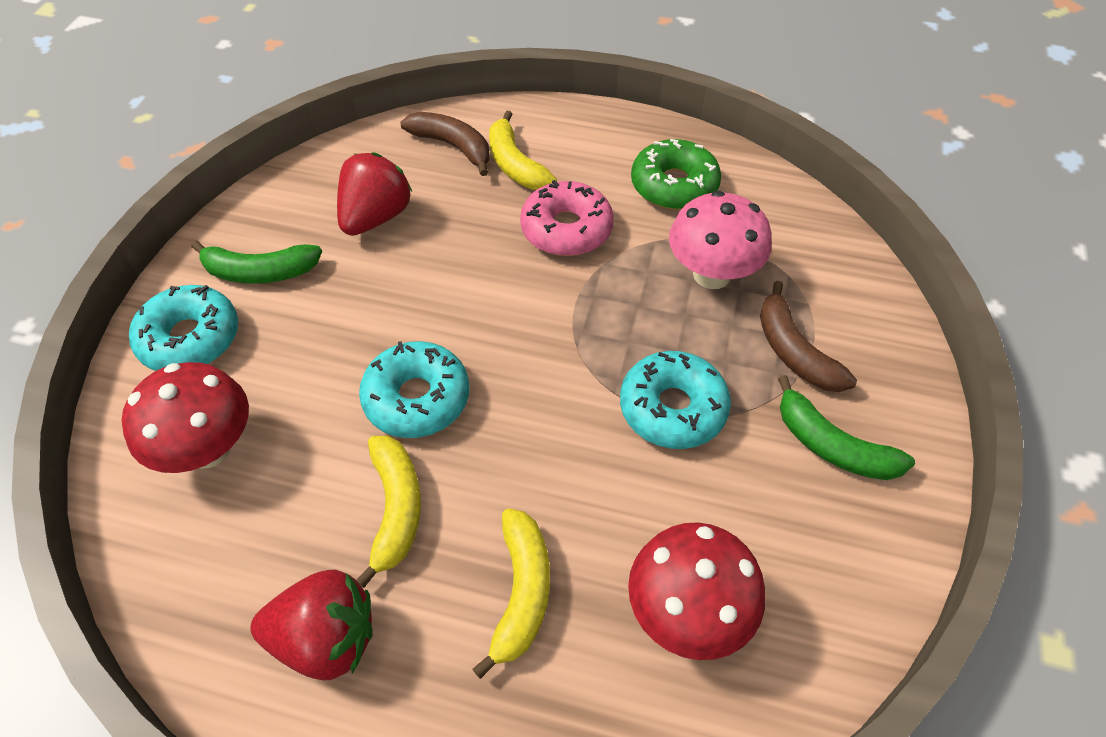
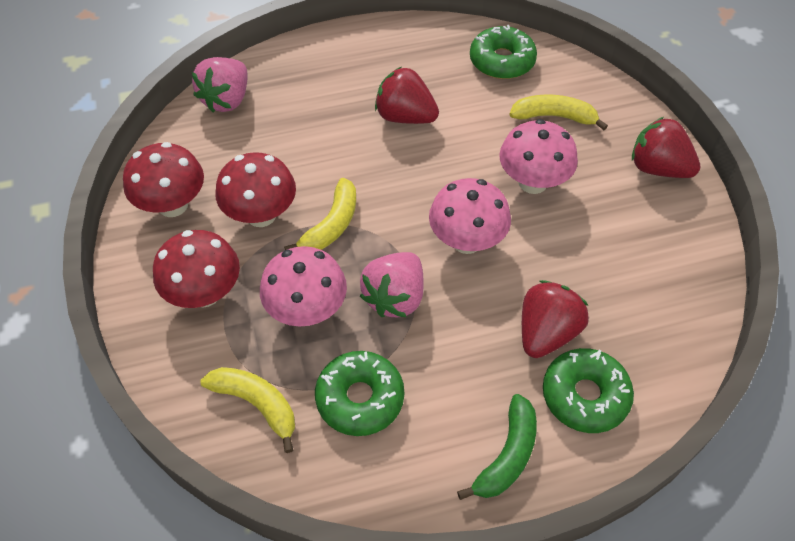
brown banana: 2 -> 0
green banana: 2 -> 1
green donut: 1 -> 3
pink donut: 1 -> 0
pink mushroom: 1 -> 3
pink strawberry: 0 -> 2
red mushroom: 2 -> 3
red strawberry: 2 -> 3
turquoise donut: 3 -> 0

